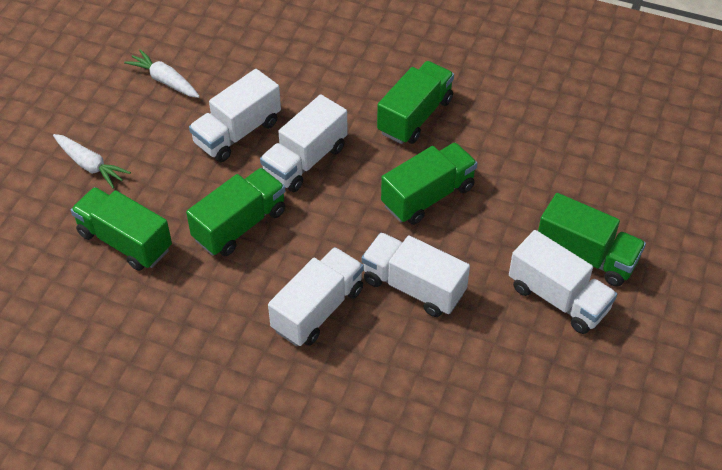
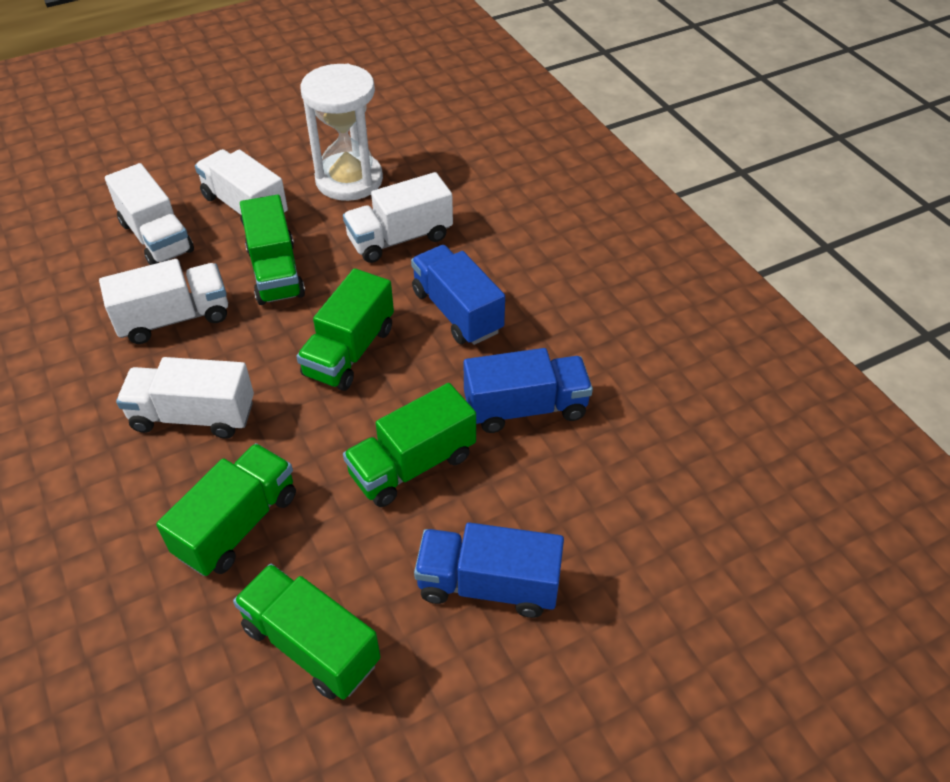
blue truck: 0 -> 3
white carrot: 2 -> 0
white hourglass: 0 -> 1

